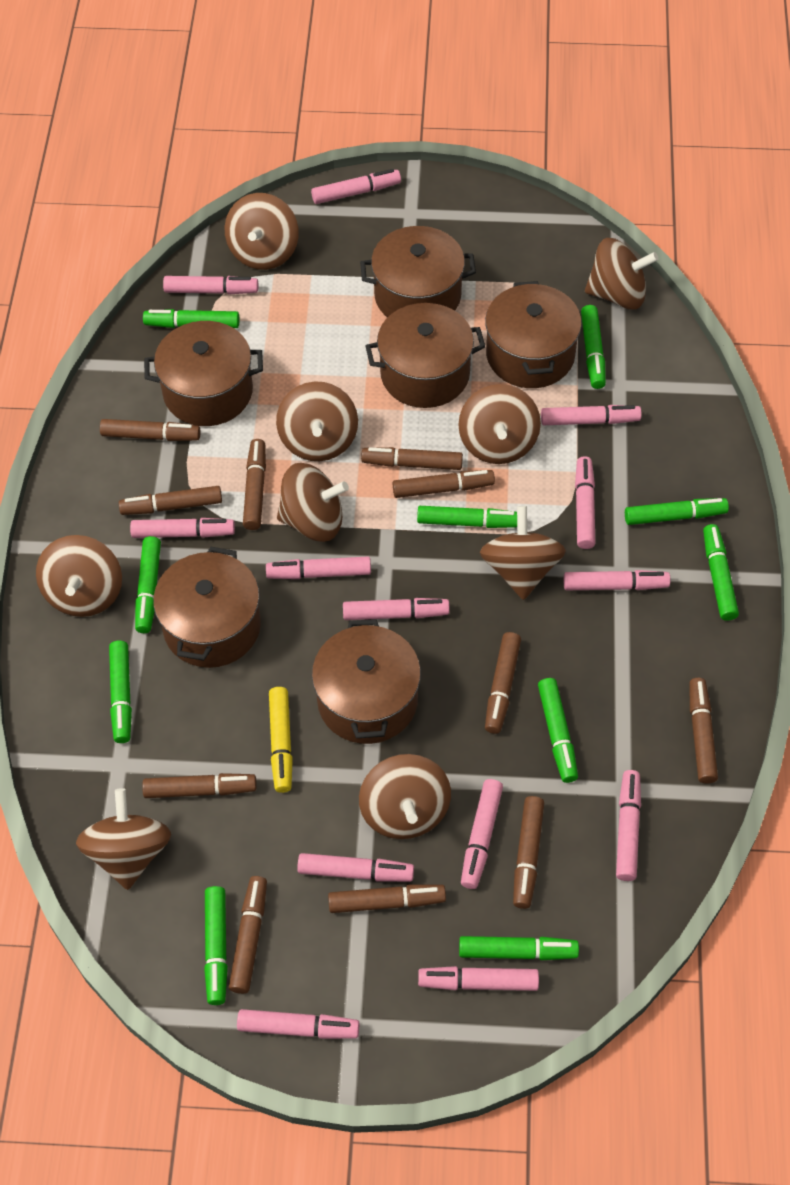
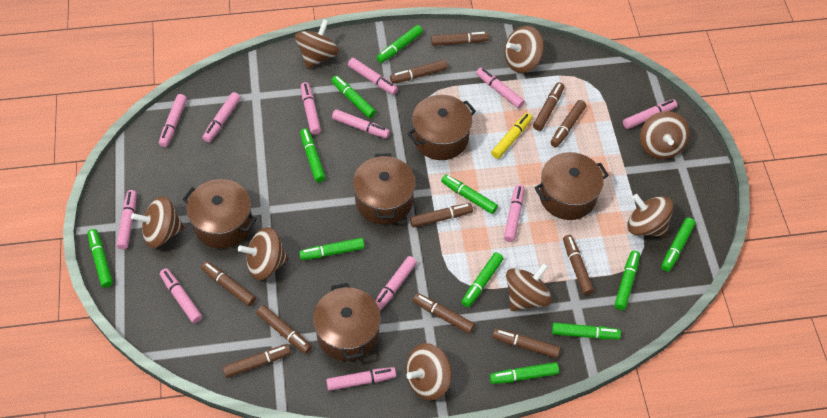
brown pot: 6 -> 5
brown spinning top: 9 -> 8
green marker: 10 -> 11
pink marker: 13 -> 12

